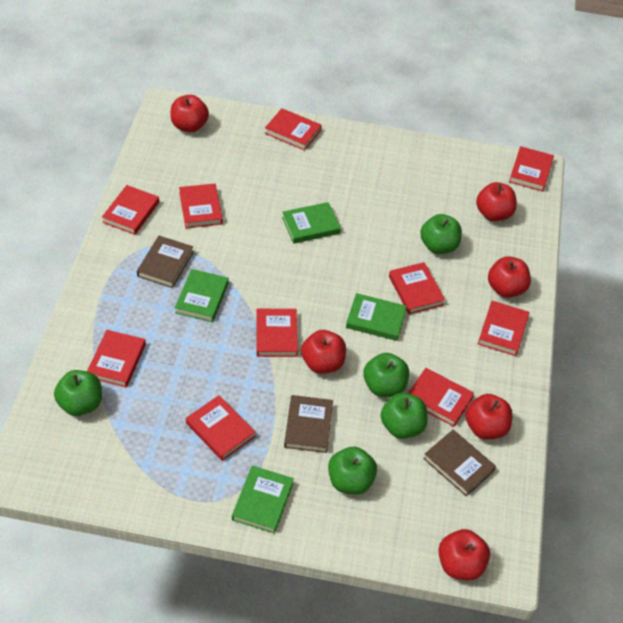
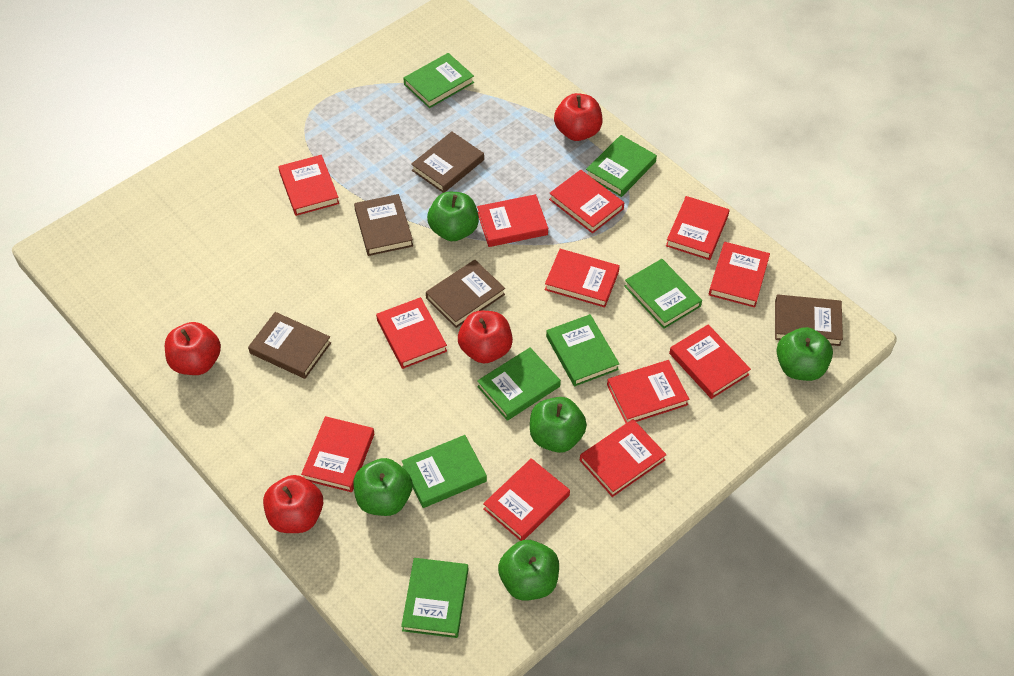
brown book: 3 -> 5
green book: 4 -> 7
red apple: 6 -> 4
red book: 10 -> 12

